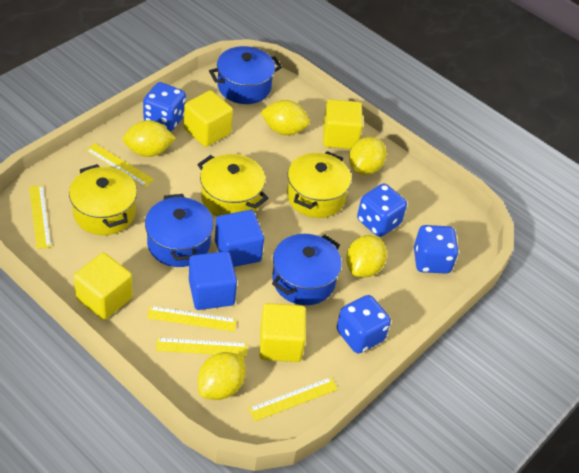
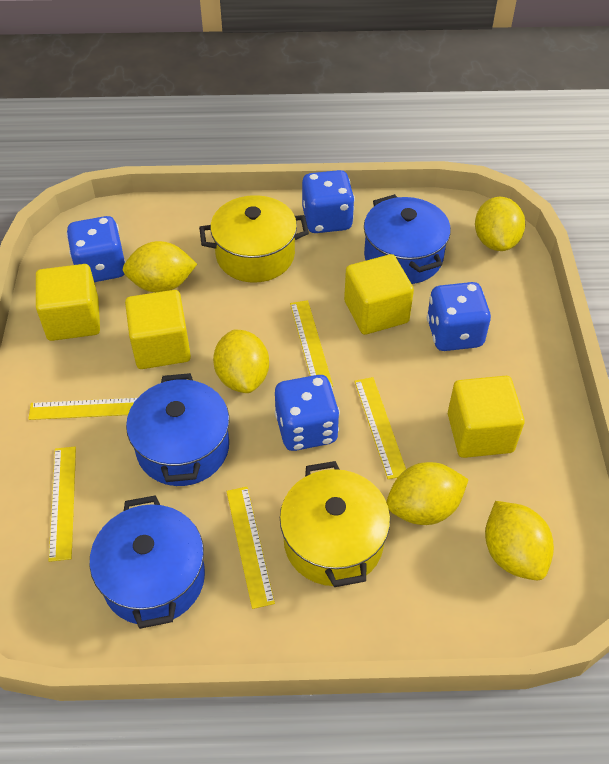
blue cube: 2 -> 0
yellow pot: 3 -> 2

